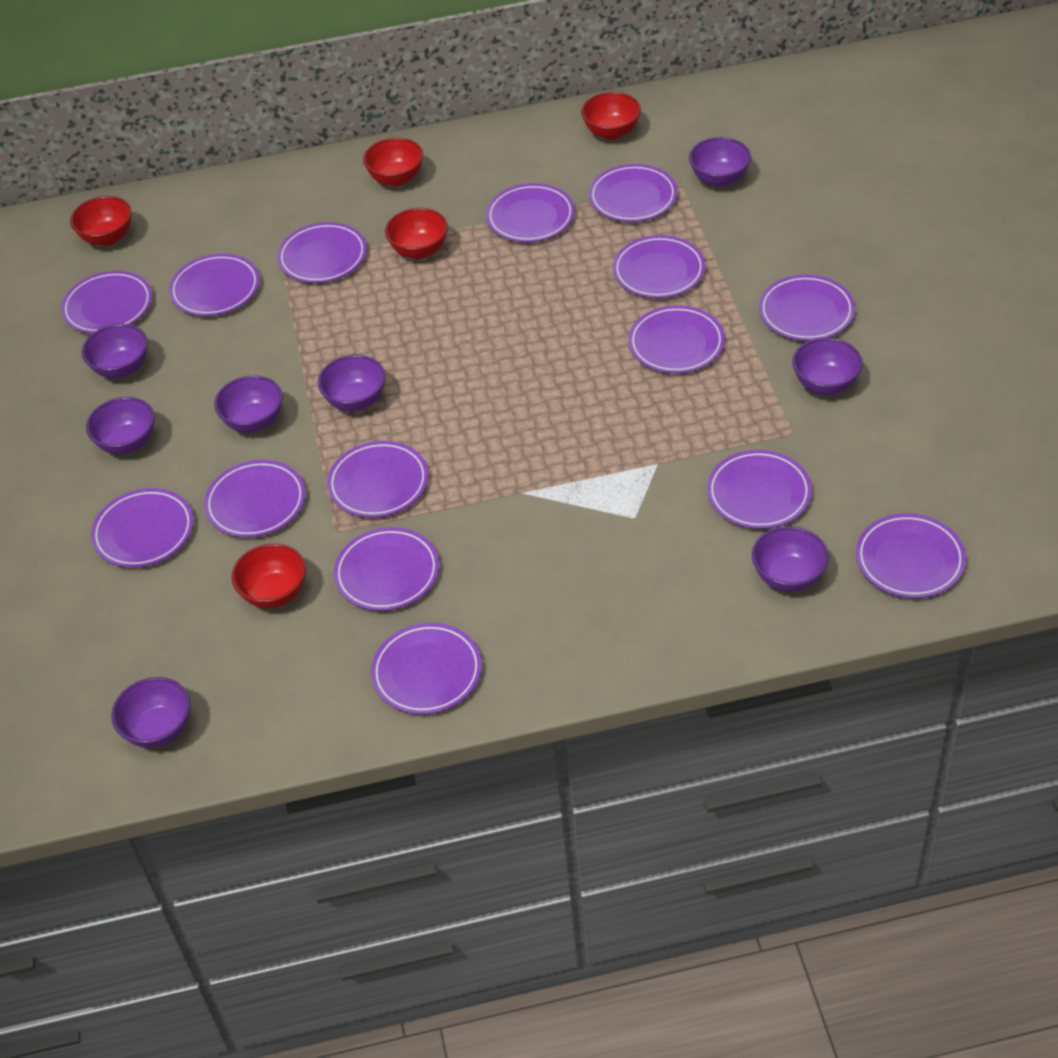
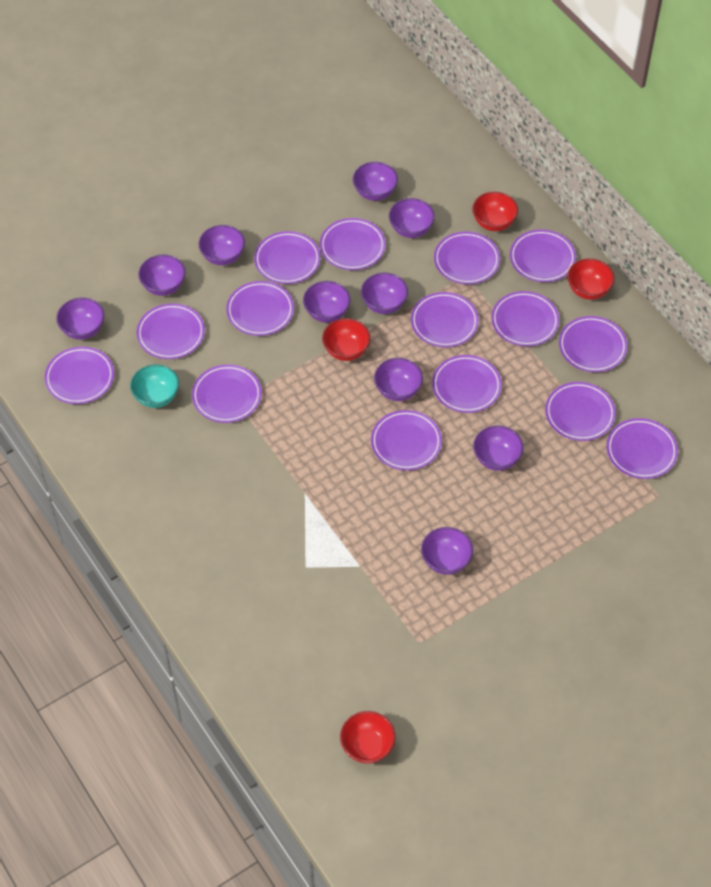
purple bowl: 8 -> 10
red bowl: 5 -> 4
turquoise bowl: 0 -> 1

